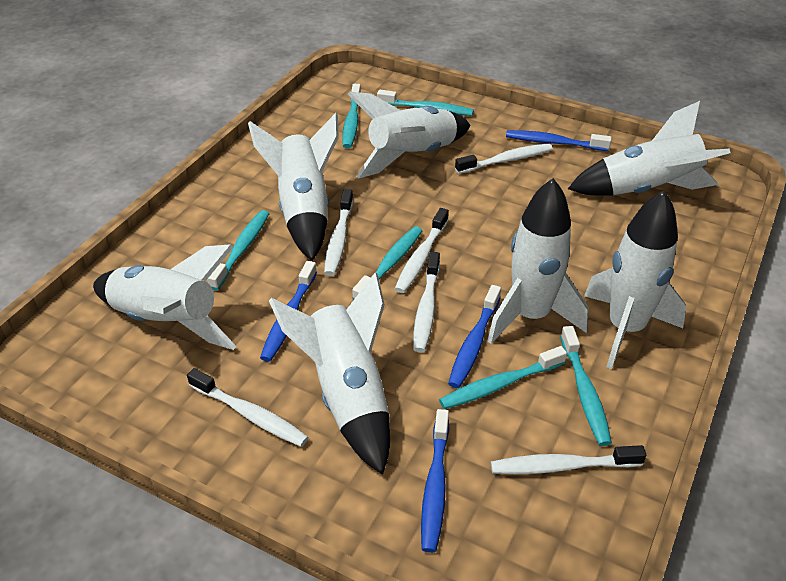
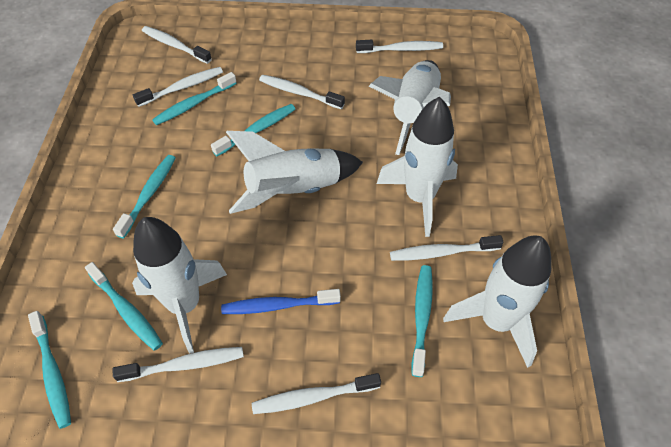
blue toothbrush: 4 -> 1
white rocket: 7 -> 5
white toothbrush: 6 -> 7

